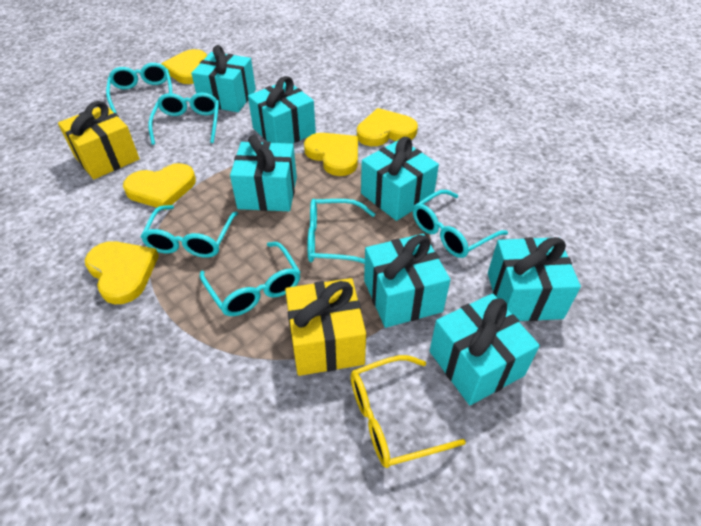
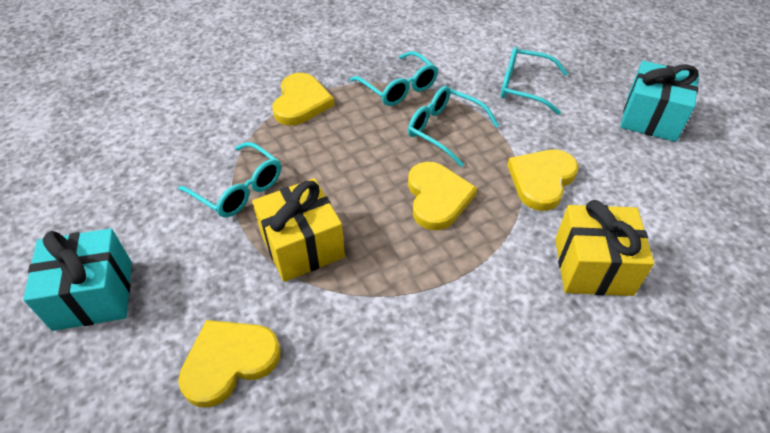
turquoise gift: 7 -> 2
turquoise glasses: 6 -> 4
yellow glasses: 1 -> 0
yellow heart: 5 -> 4

